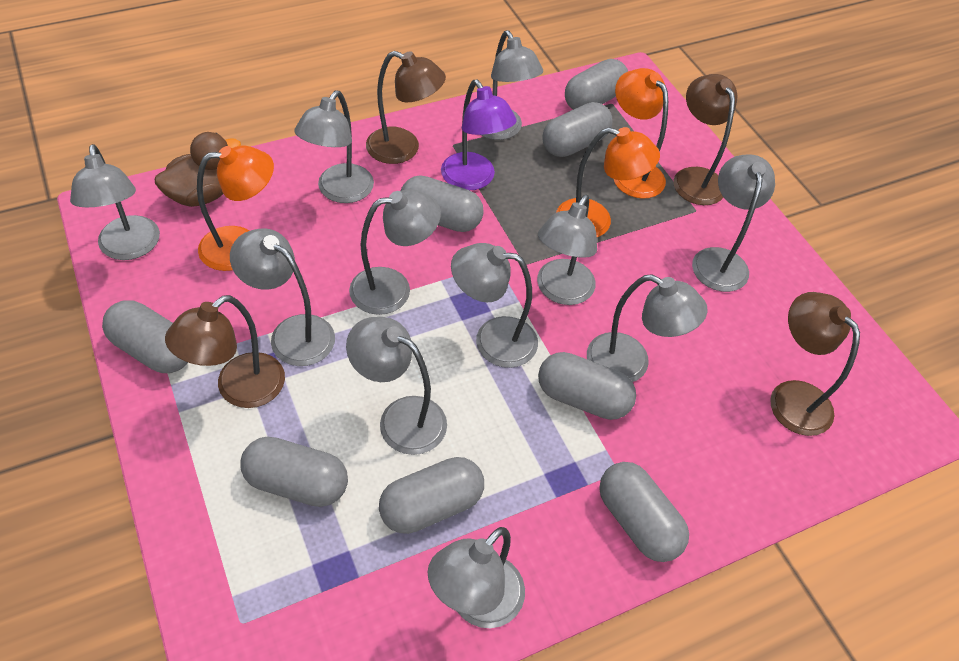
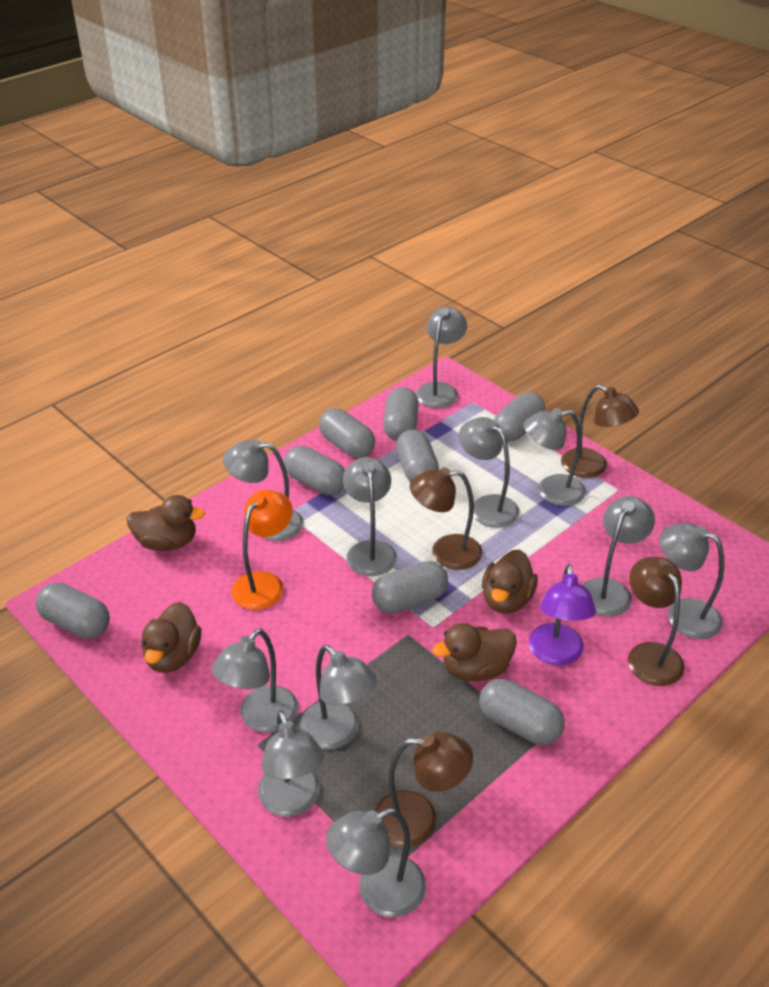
brown duck: 1 -> 4
orange lamp: 3 -> 1

